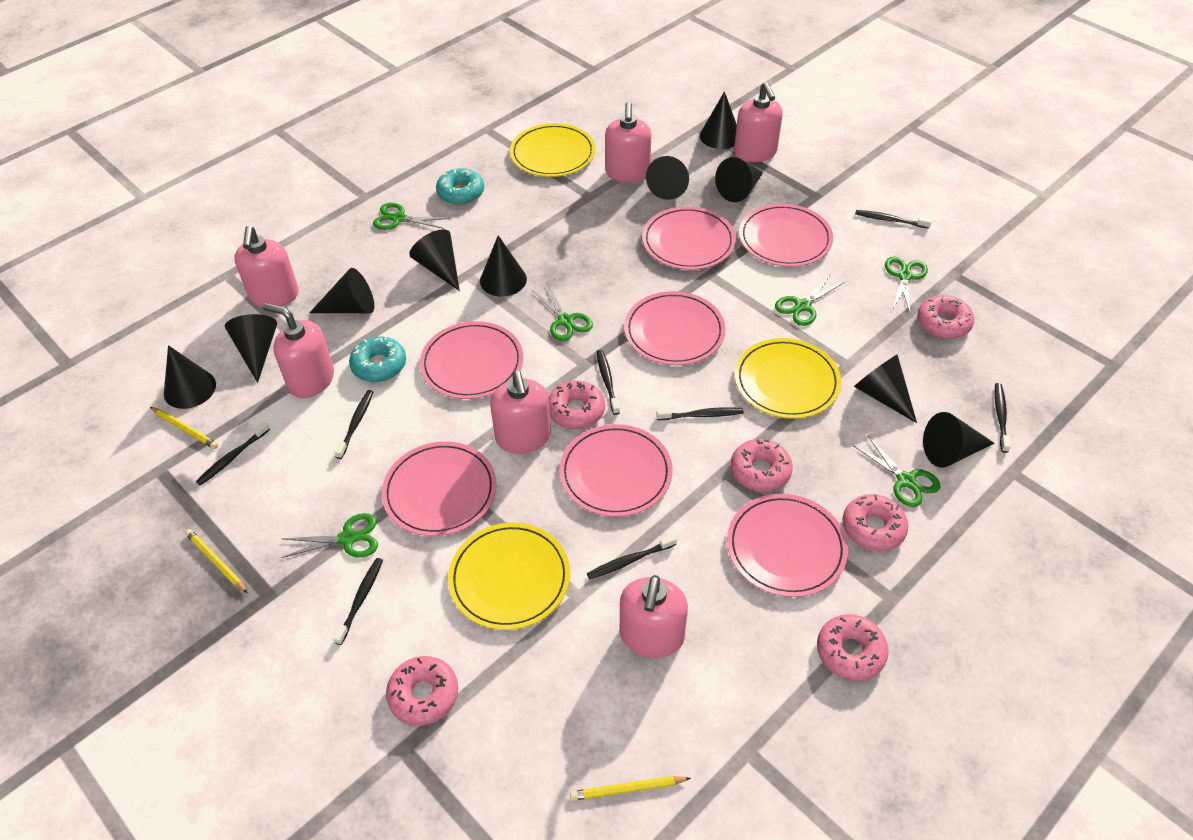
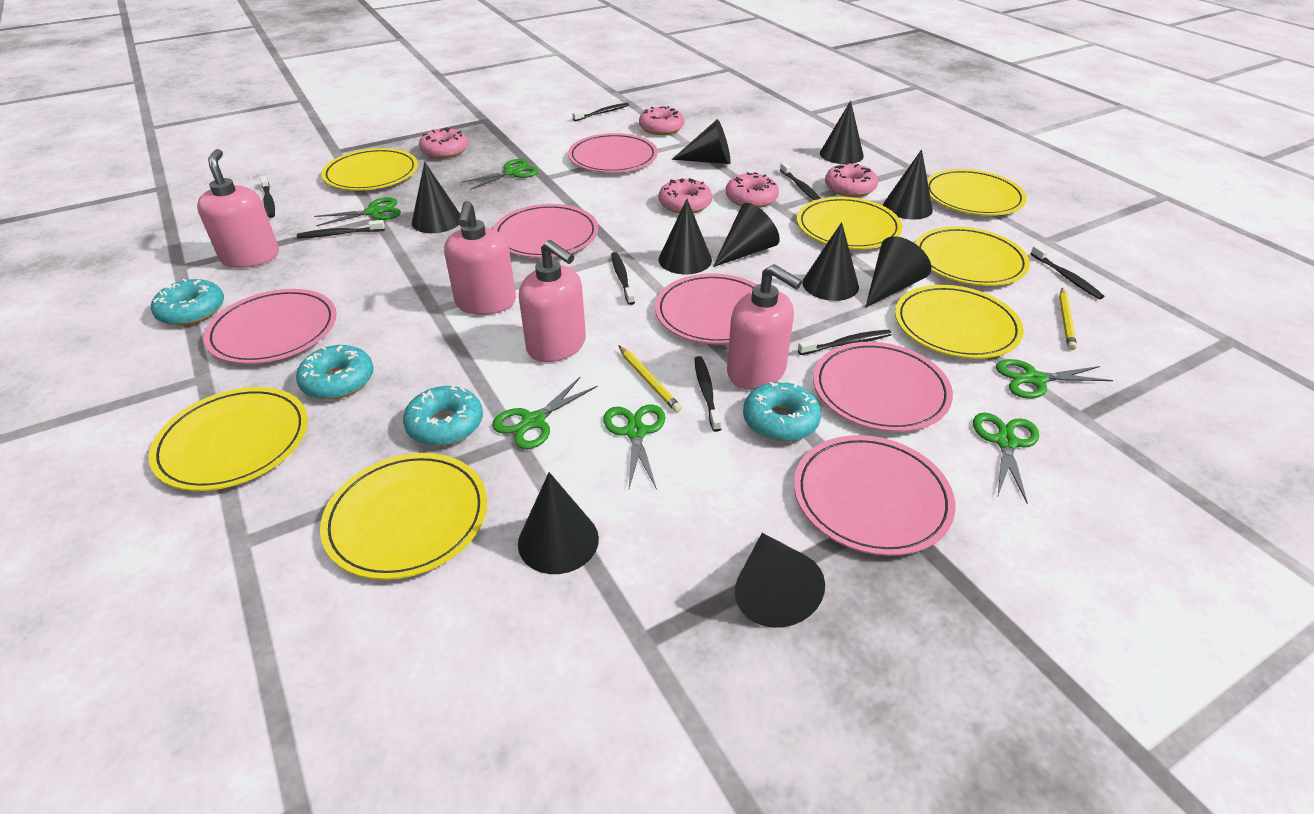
pink donut: 6 -> 5
pink plate: 7 -> 6
pink soap dispenser: 6 -> 4
turquoise donut: 2 -> 4
yellow pencil: 3 -> 2
yellow plate: 3 -> 7

